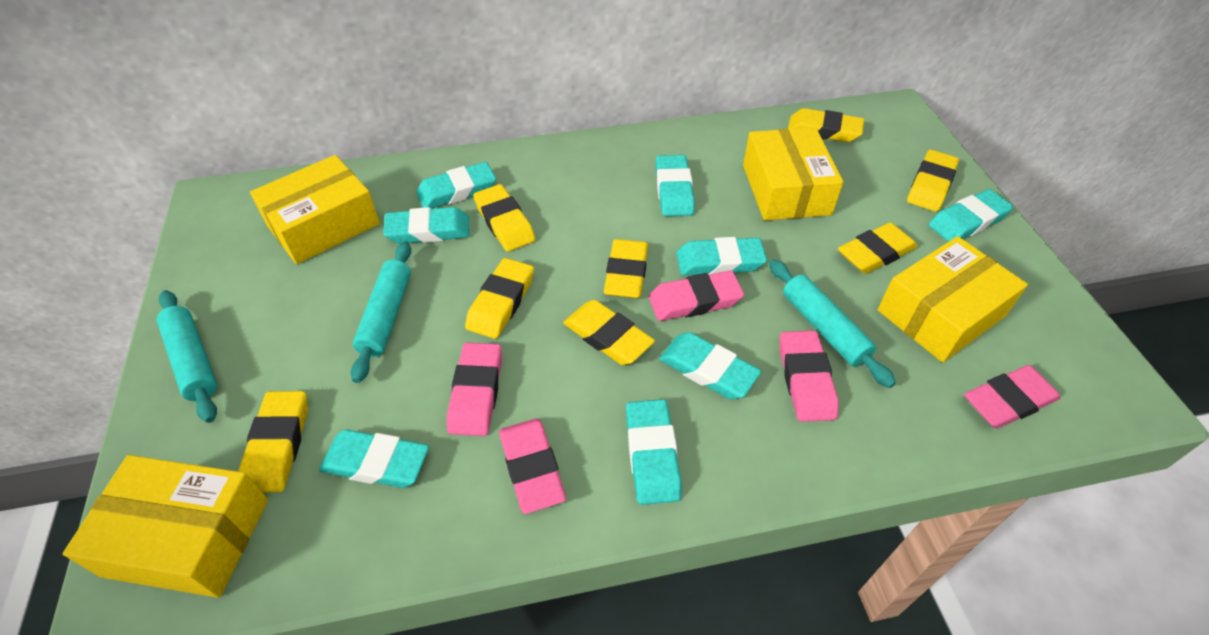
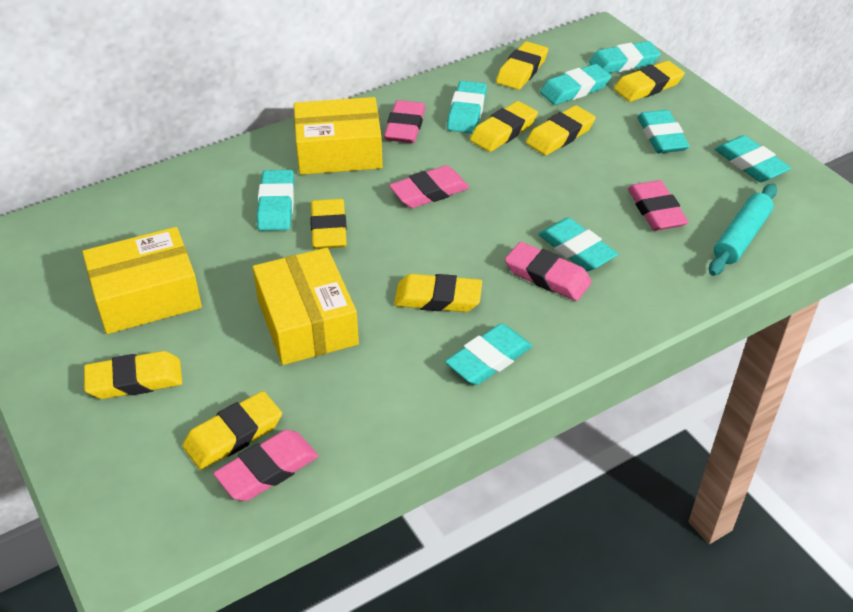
turquoise rolling pin: 3 -> 1
yellow box: 4 -> 3

